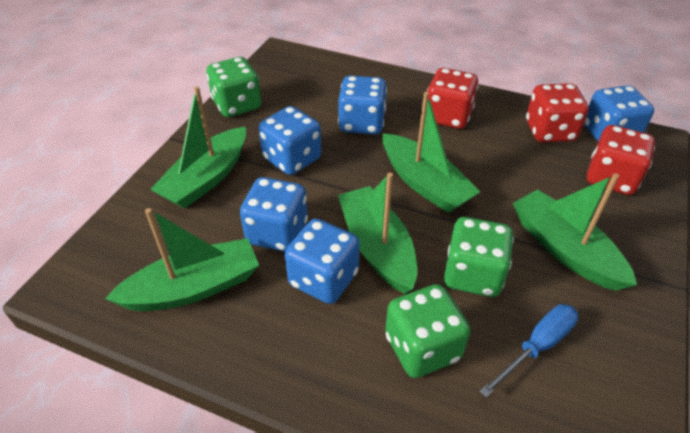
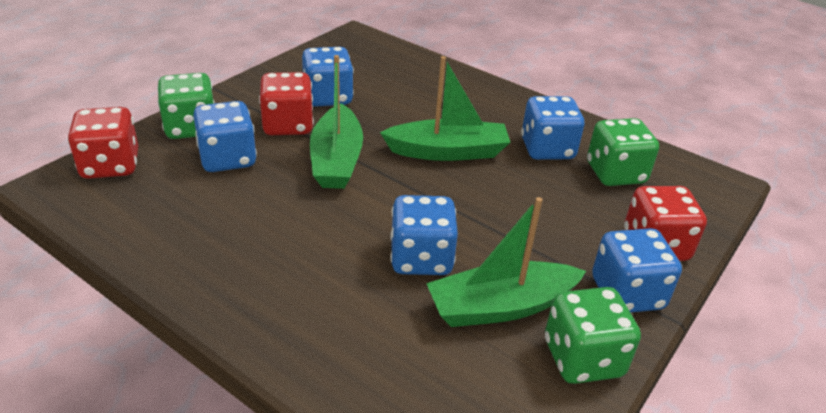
blue screwdriver: 1 -> 0
green boat: 5 -> 3

